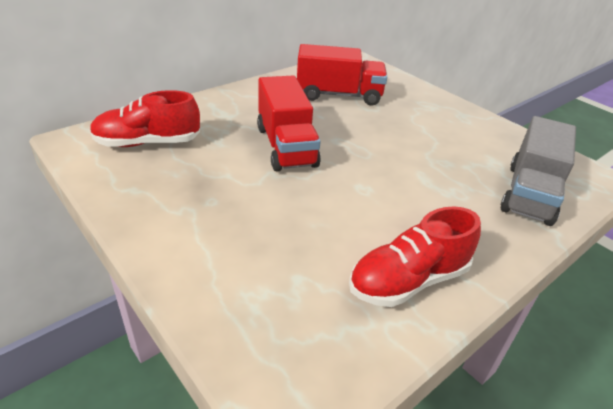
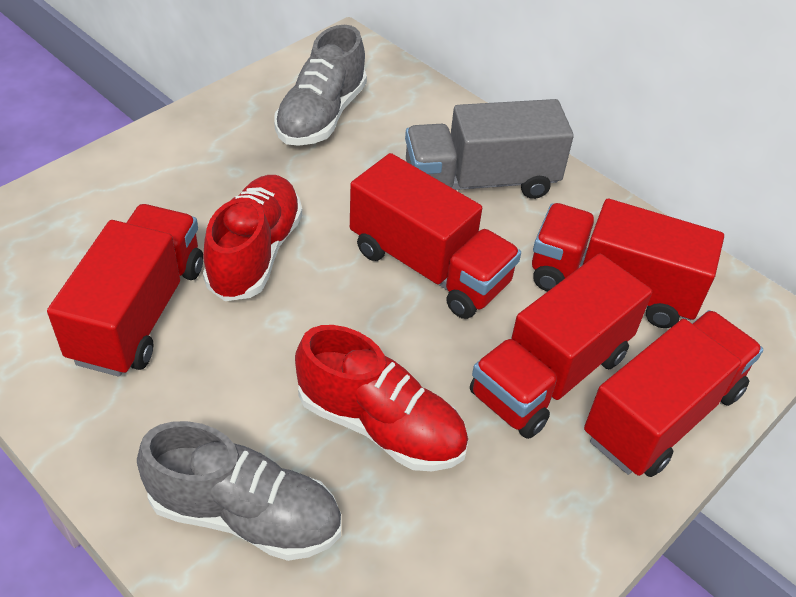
grey shoe: 0 -> 2
red truck: 2 -> 5

